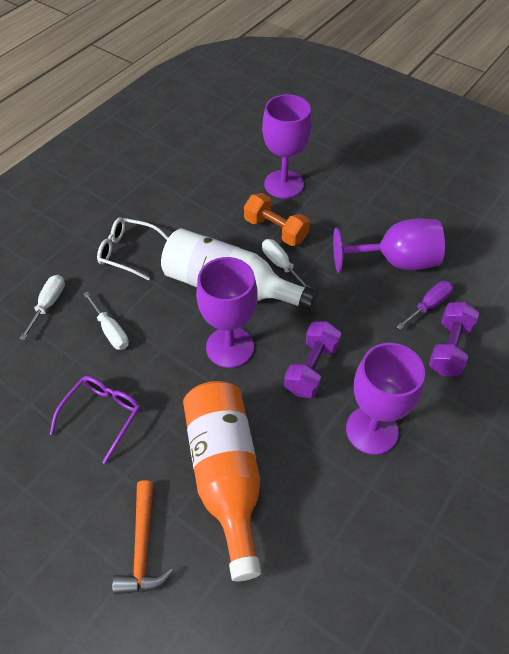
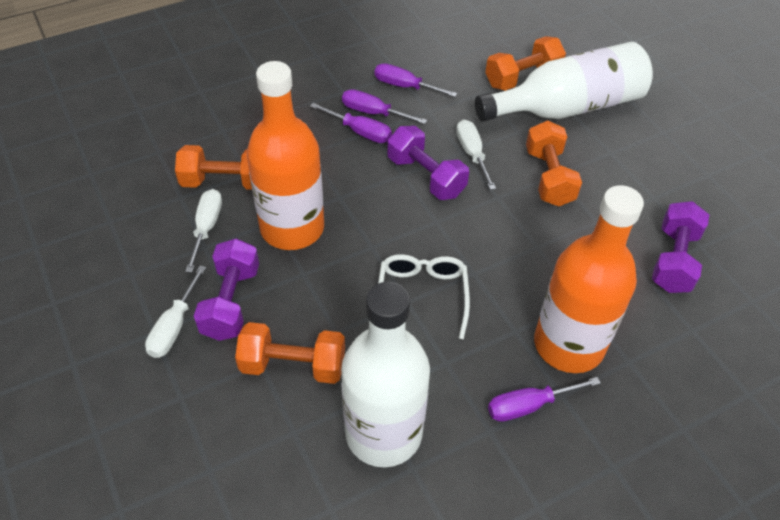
orange bottle: 1 -> 2
orange dumbbell: 1 -> 4
orange hammer: 1 -> 0
purple dumbbell: 2 -> 3
purple glasses: 1 -> 0
purple goblet: 4 -> 0
purple screwdriver: 1 -> 4
white bottle: 1 -> 2

